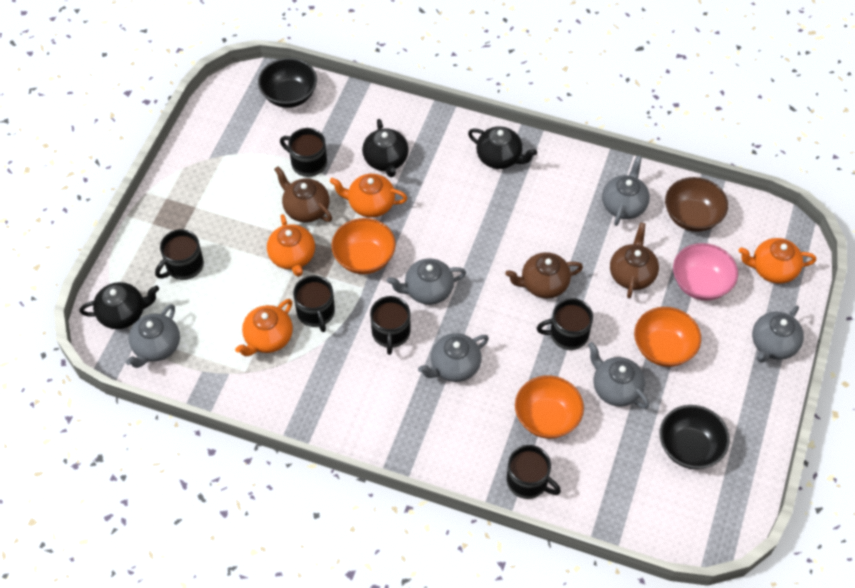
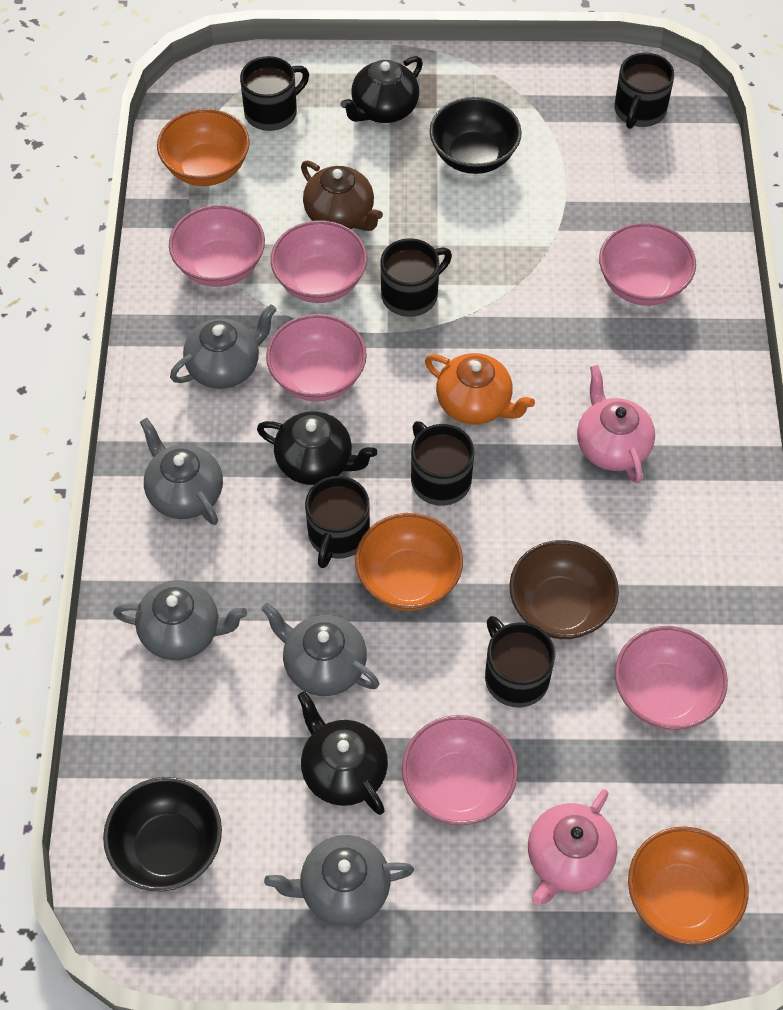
brown teapot: 3 -> 1
grey teapot: 6 -> 5
orange teapot: 4 -> 1
pink bowl: 1 -> 6
pink teapot: 0 -> 2

